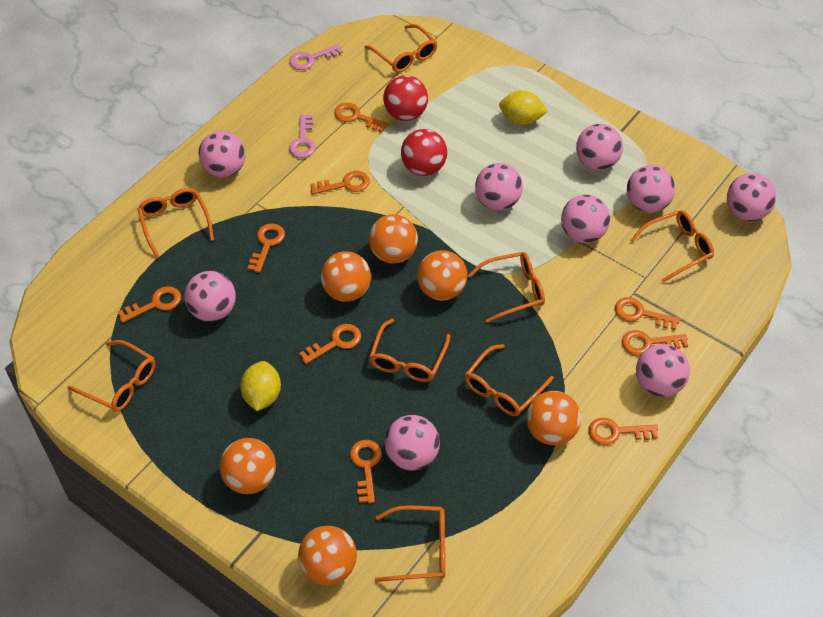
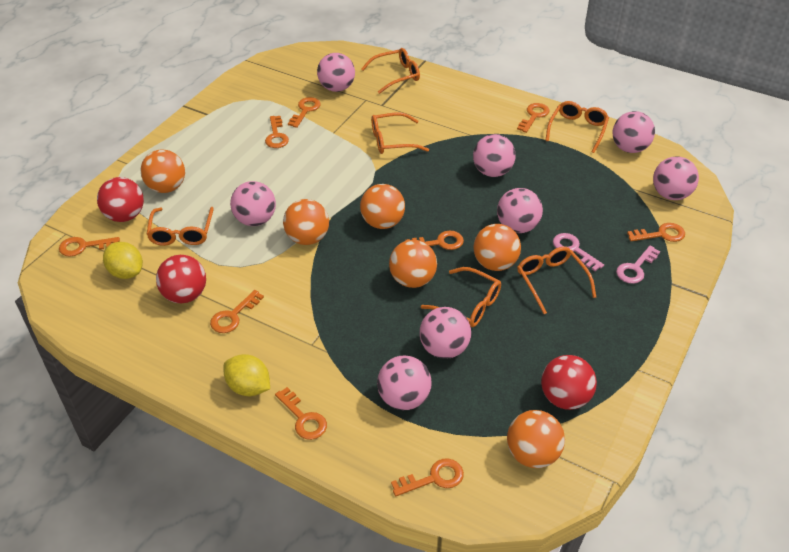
orange glasses: 8 -> 6
pink ball: 9 -> 8
red ball: 2 -> 3

